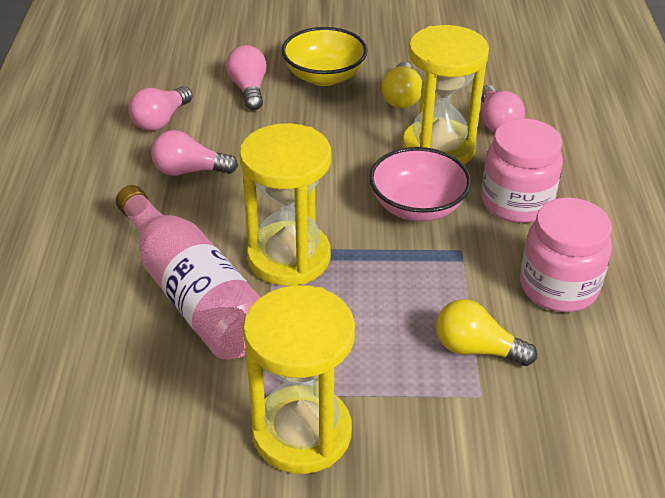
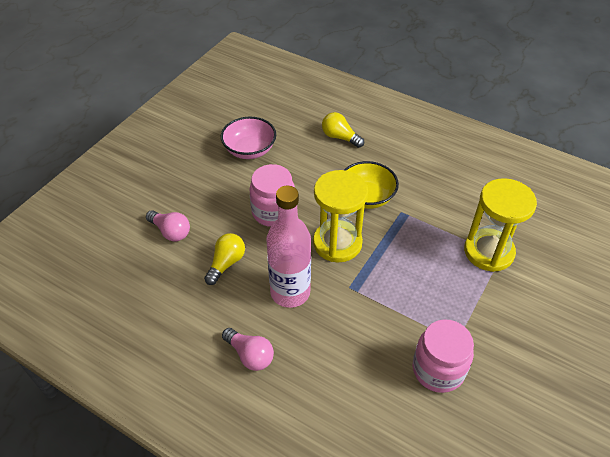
pink light bulb: 4 -> 2
yellow hourglass: 3 -> 2

